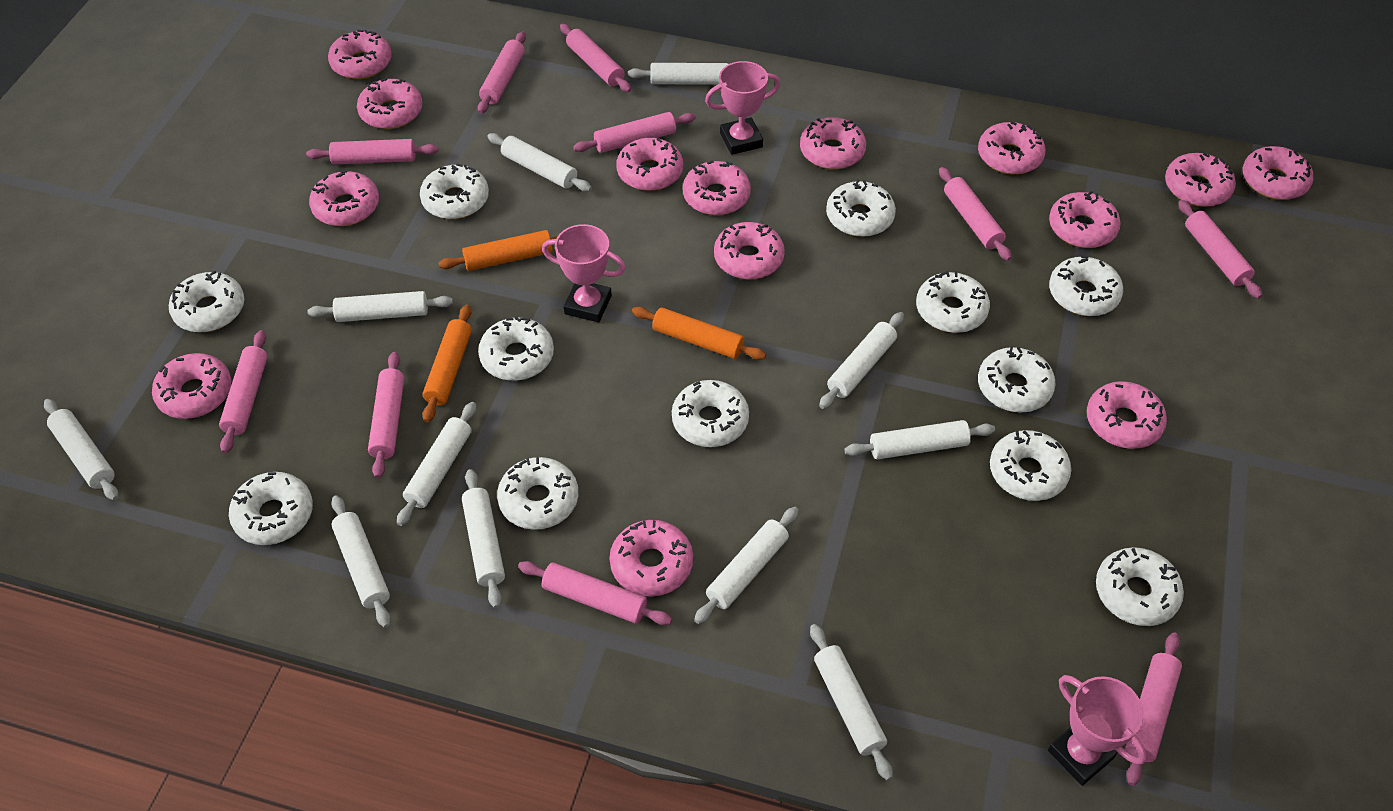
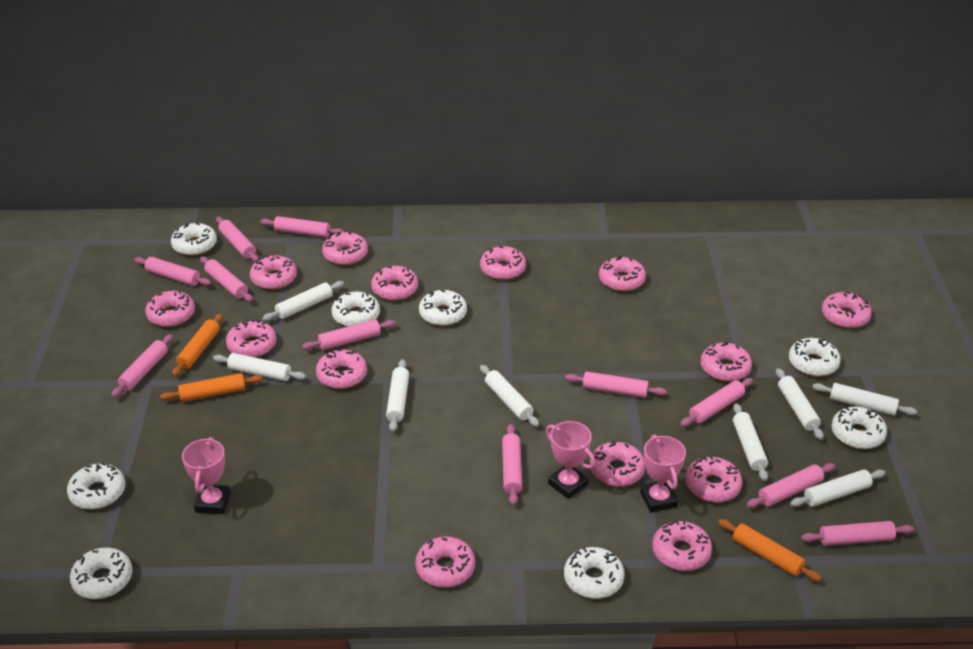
pink rolling pin: 10 -> 11
white donut: 12 -> 8
white rolling pin: 11 -> 8

